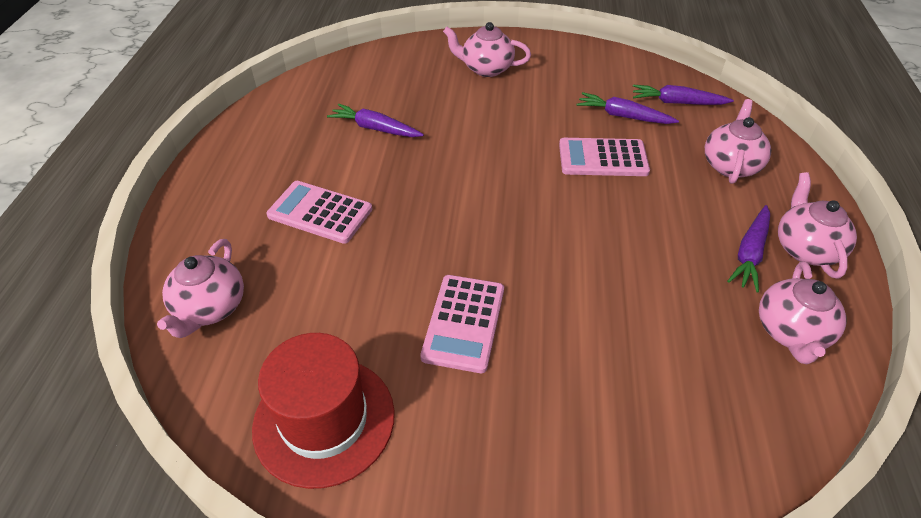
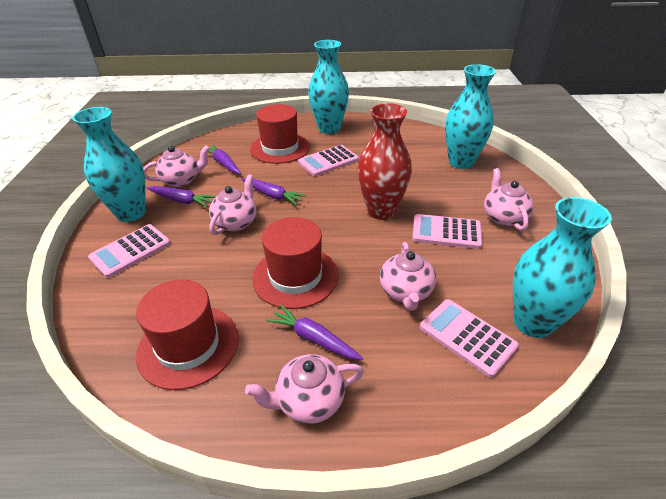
pink calculator: 3 -> 4
red hat: 1 -> 3
red vase: 0 -> 1
turquoise vase: 0 -> 4

